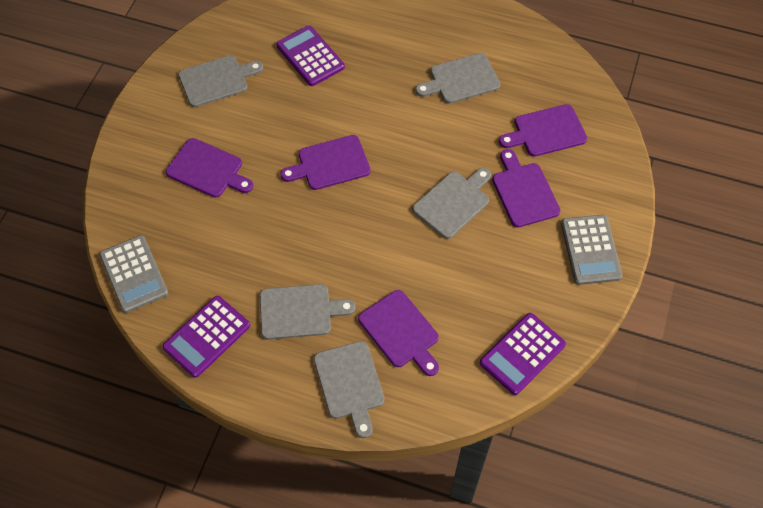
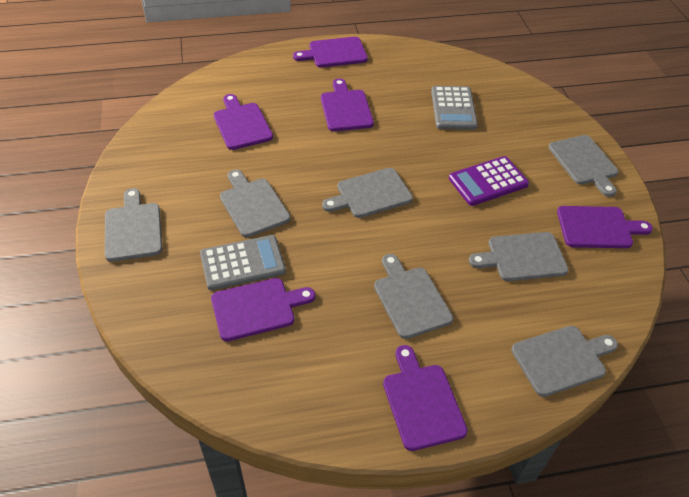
grey cutting board: 5 -> 7
purple calculator: 3 -> 1
purple cutting board: 5 -> 6

